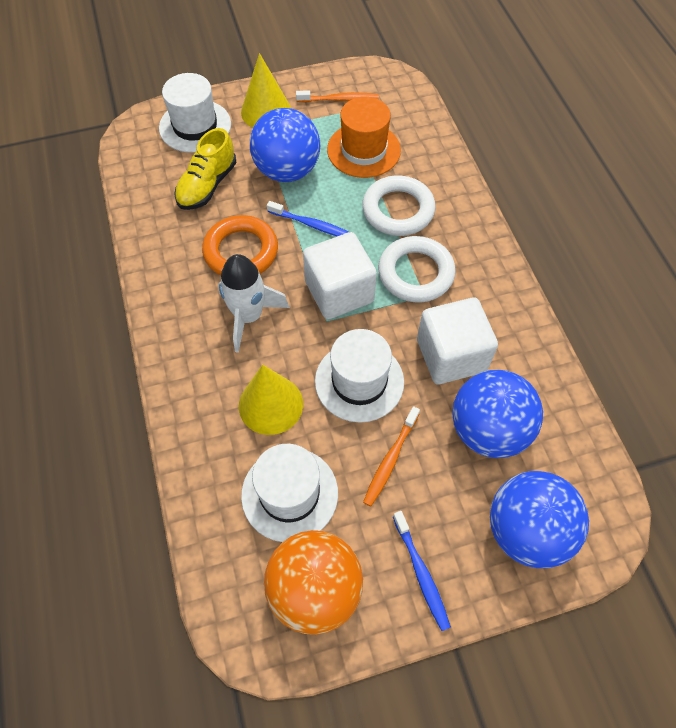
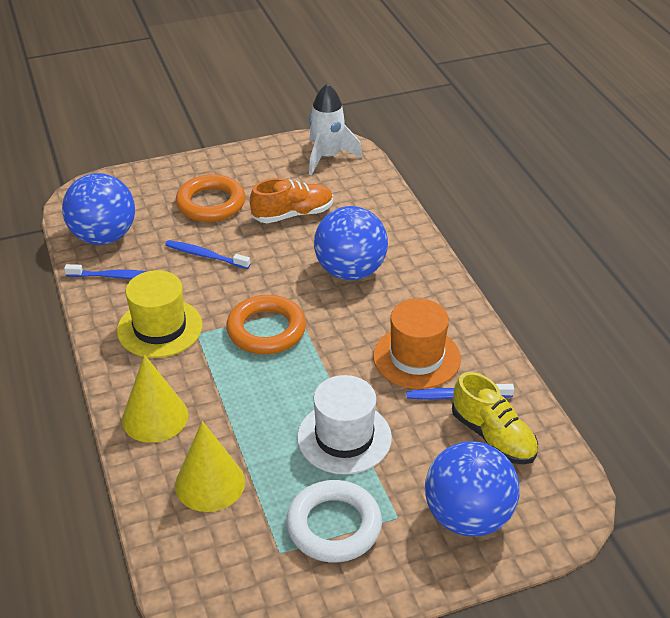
blue toothbrush: 2 -> 3
orange ball: 1 -> 0
orange ring: 1 -> 2
orange shoe: 0 -> 1
orange toothbrush: 2 -> 0
white cube: 2 -> 0
white hat: 3 -> 1
white ring: 2 -> 1
yellow hat: 0 -> 1

